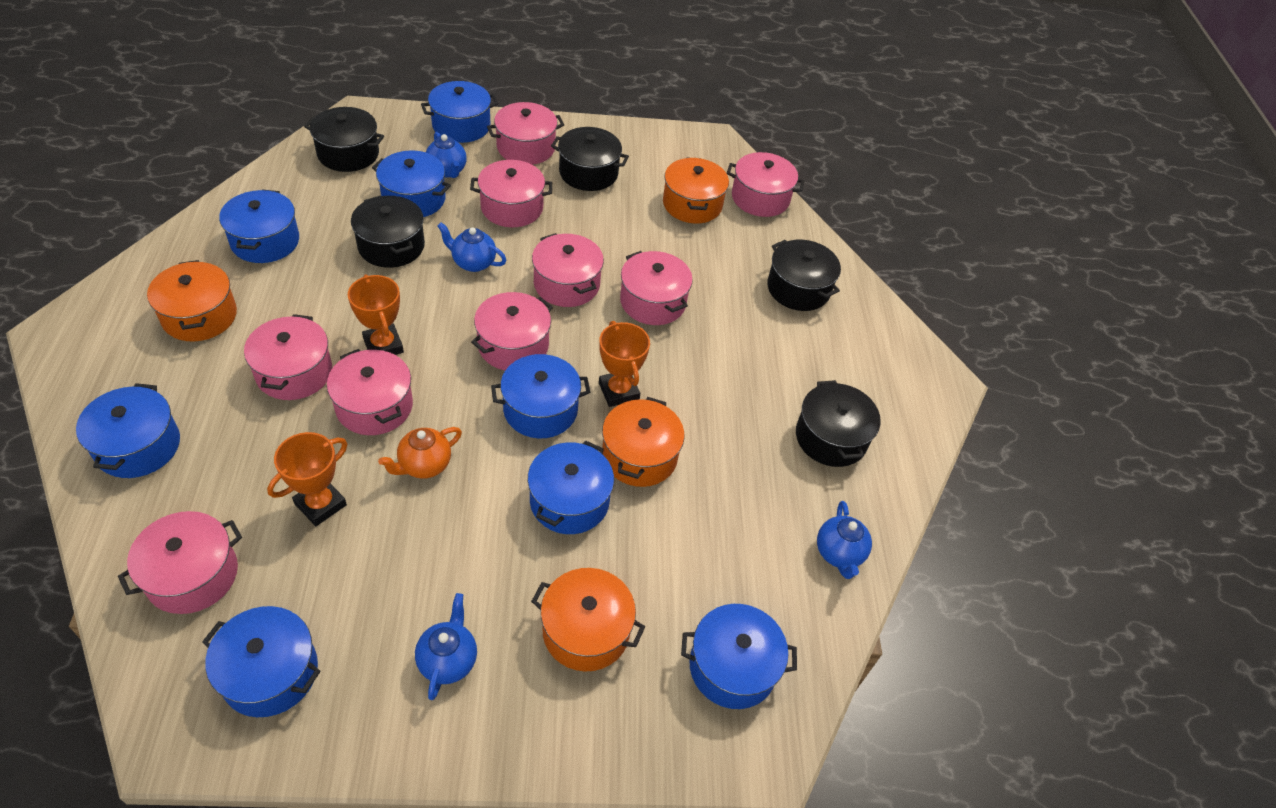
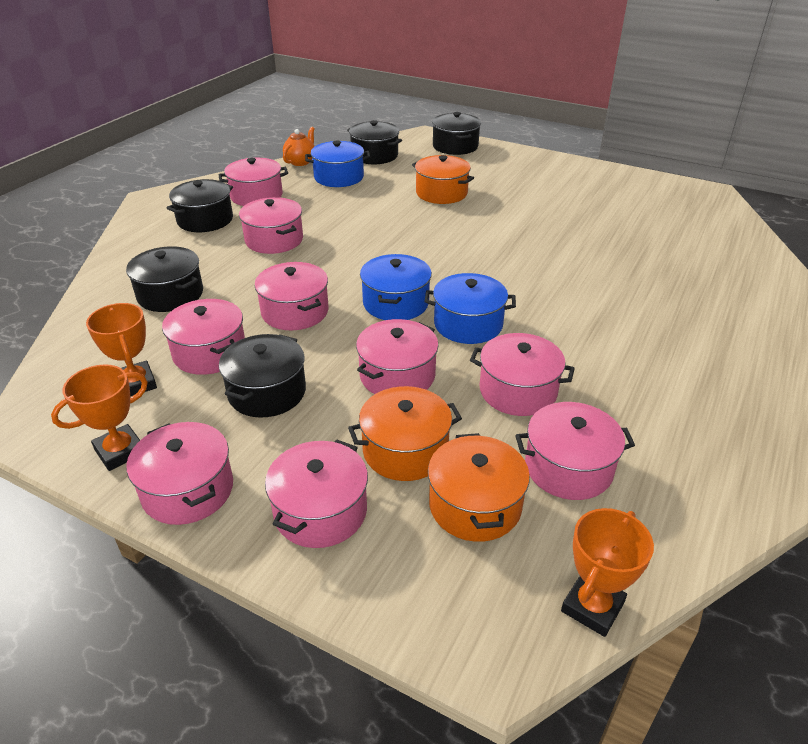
blue pot: 8 -> 3
blue teapot: 4 -> 0
orange pot: 4 -> 3

